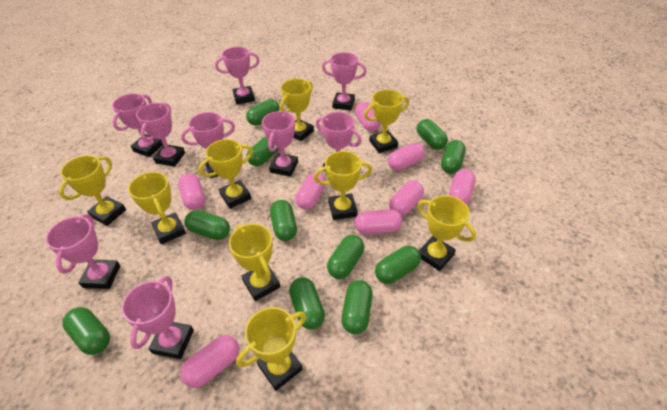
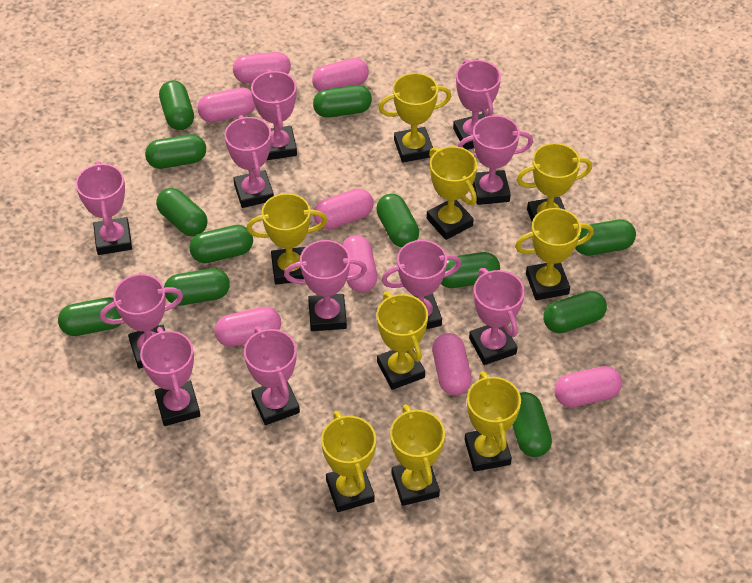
green capsule: 11 -> 12
pink trophy: 9 -> 11

